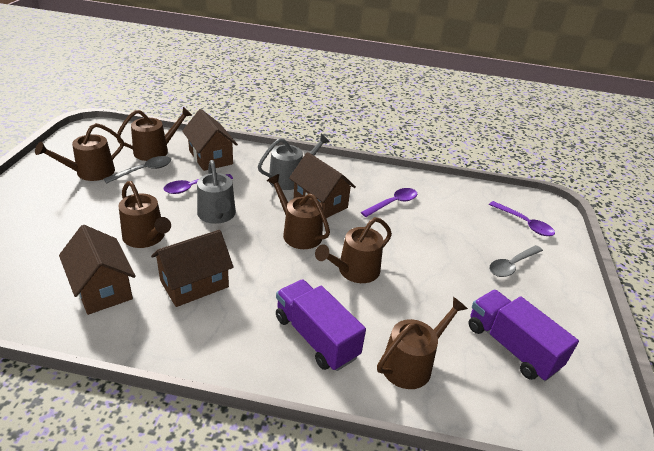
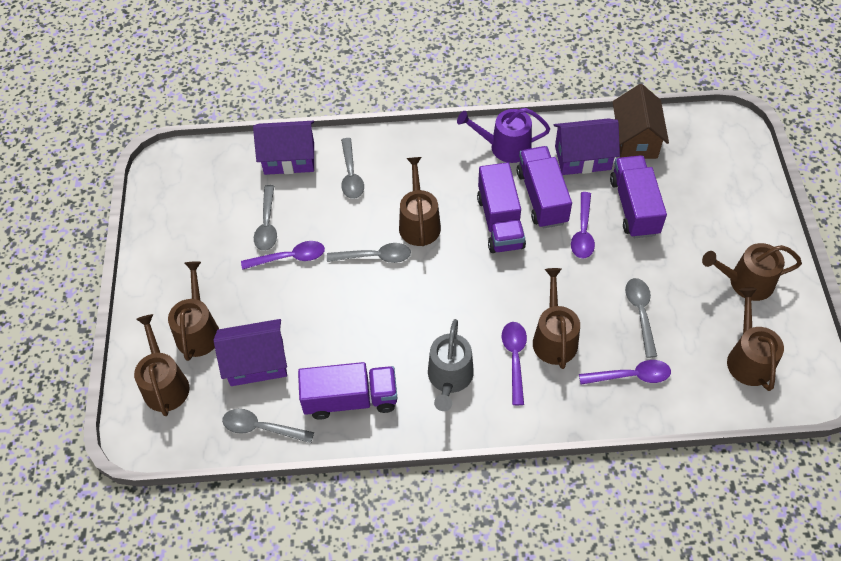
brown house: 4 -> 1
grey spoon: 2 -> 5
grey watering can: 2 -> 1
purple house: 0 -> 3
purple spoon: 3 -> 4
purple truck: 2 -> 4
purple watering can: 0 -> 1

